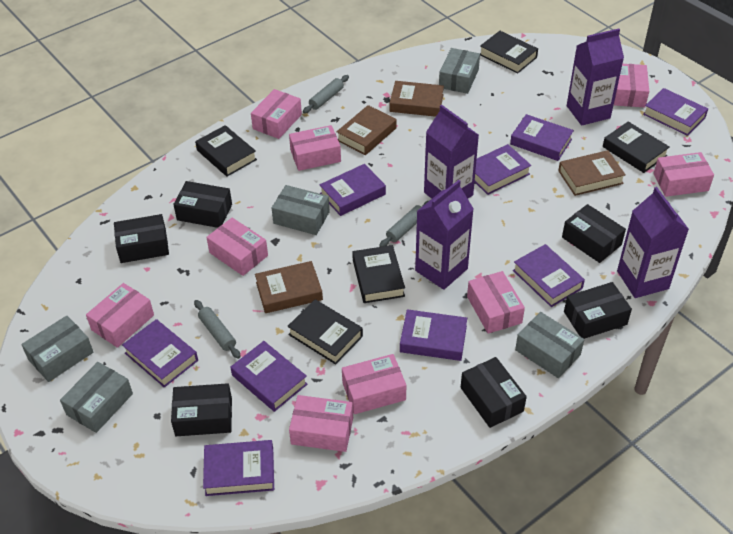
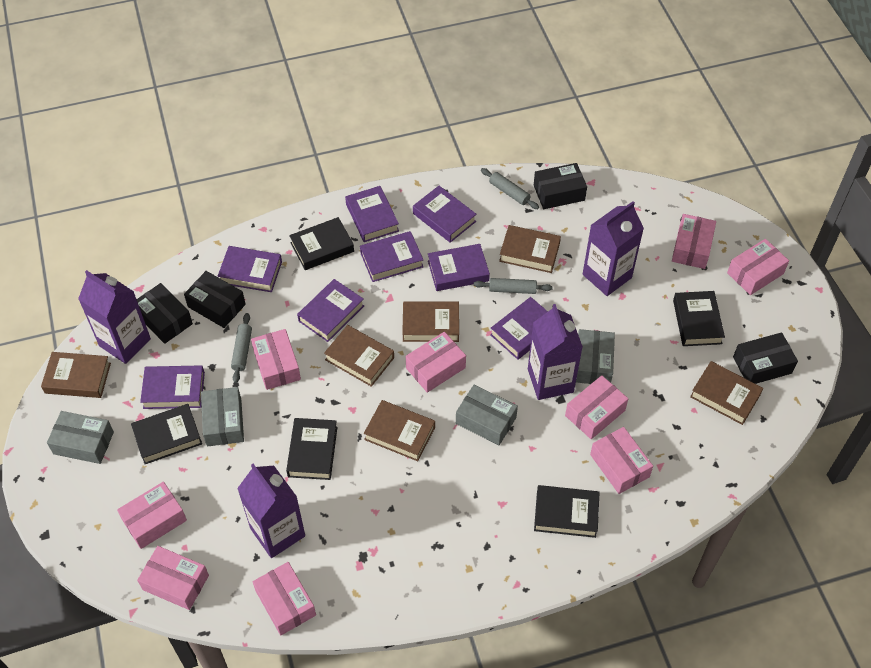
black box: 6 -> 4
brown book: 4 -> 6
grey box: 5 -> 4
purple book: 9 -> 8

